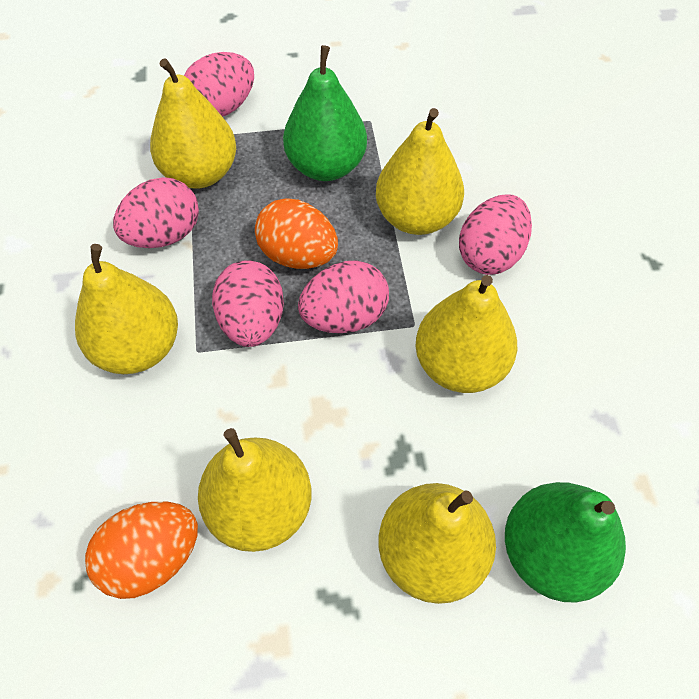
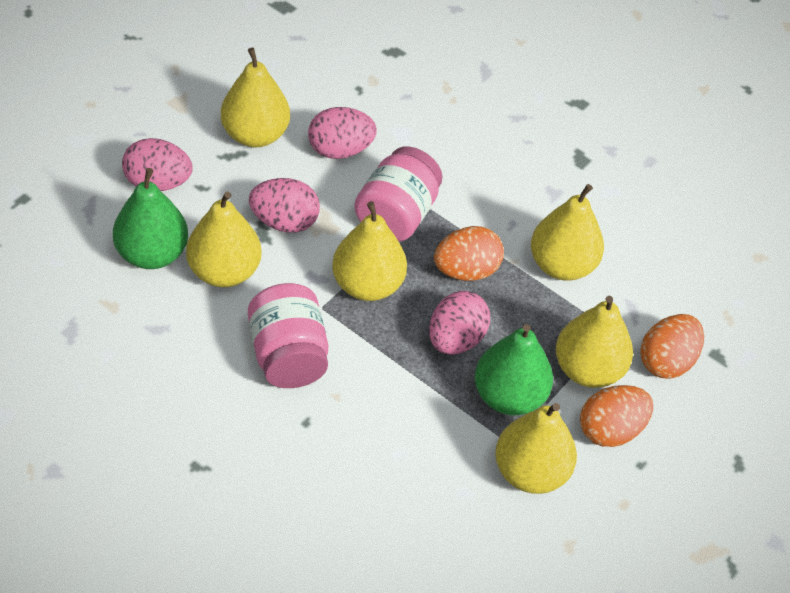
orange egg: 2 -> 3
pink egg: 5 -> 4
pink jar: 0 -> 2

